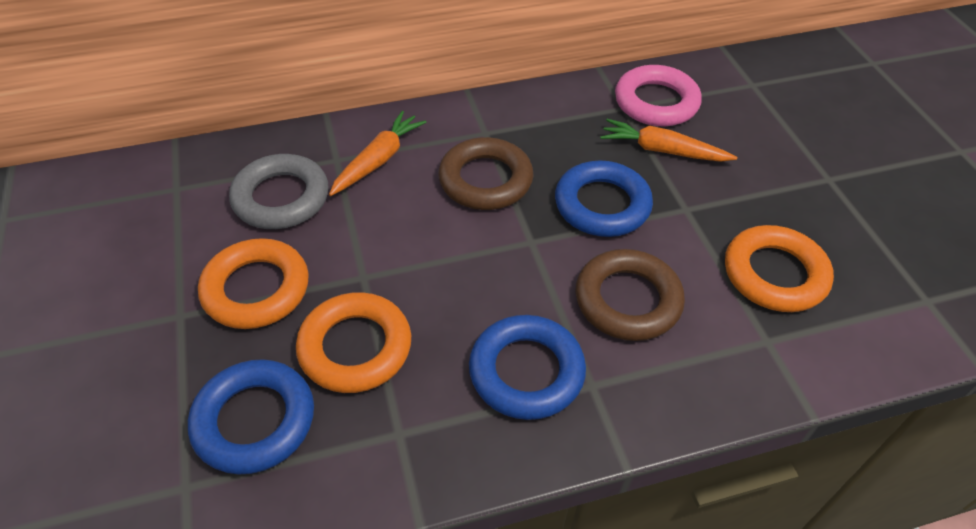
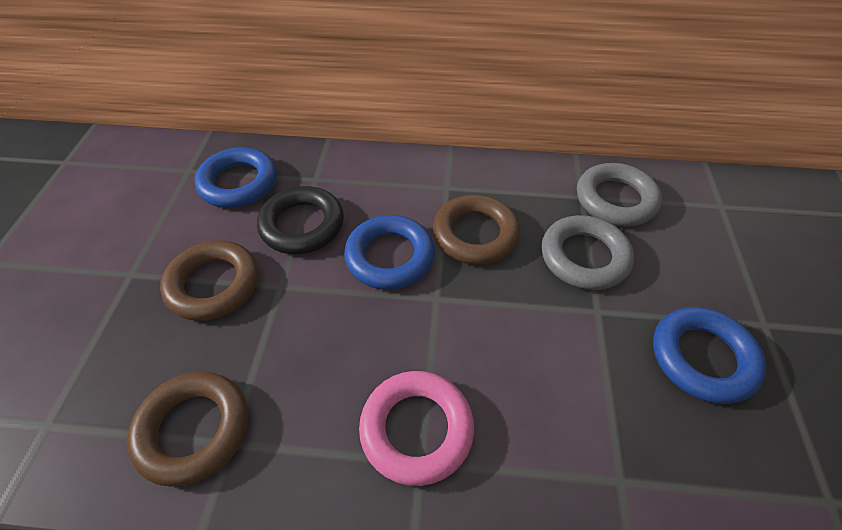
black ring: 0 -> 1
brown ring: 2 -> 3
grey ring: 1 -> 2
orange carrot: 2 -> 0
orange ring: 3 -> 0

